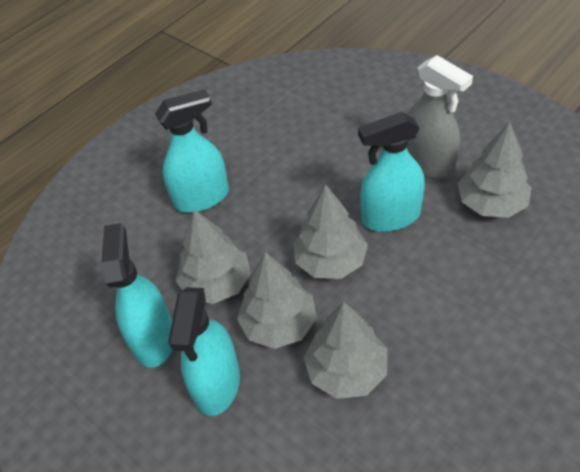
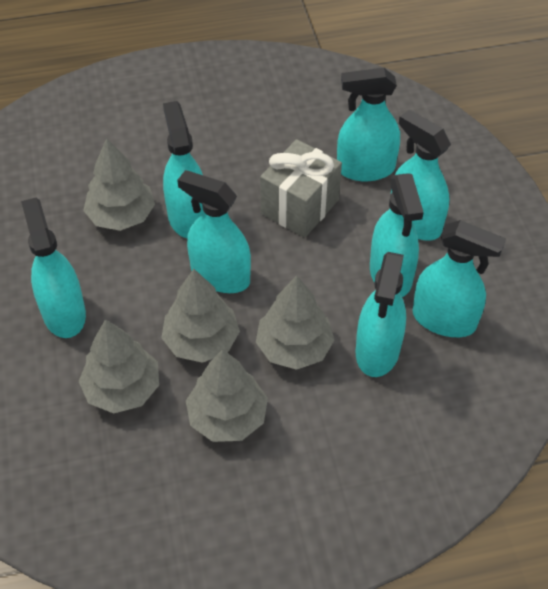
grey gift: 0 -> 1
grey spray bottle: 1 -> 0
turquoise spray bottle: 4 -> 8

